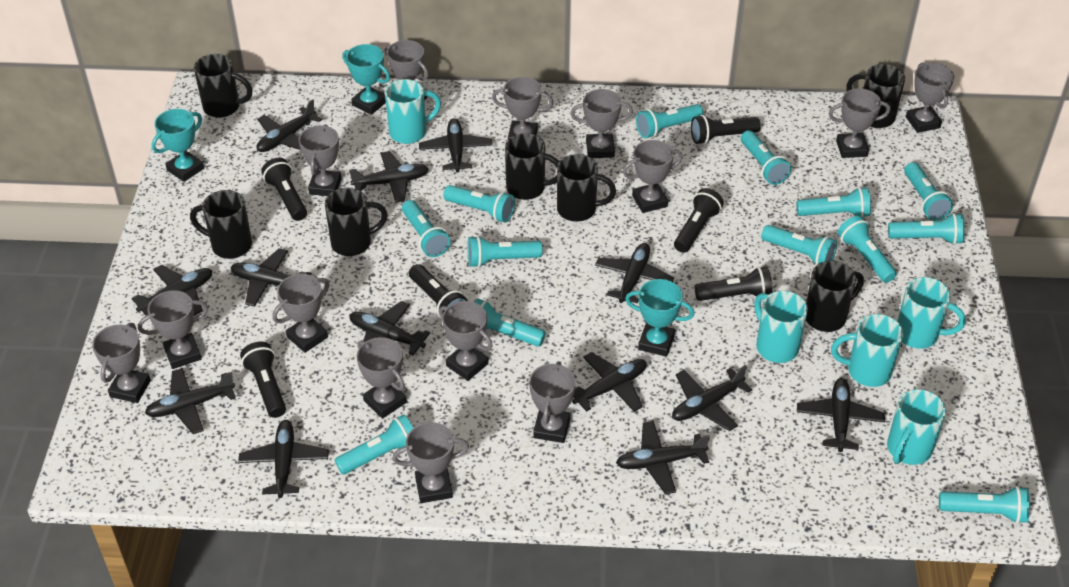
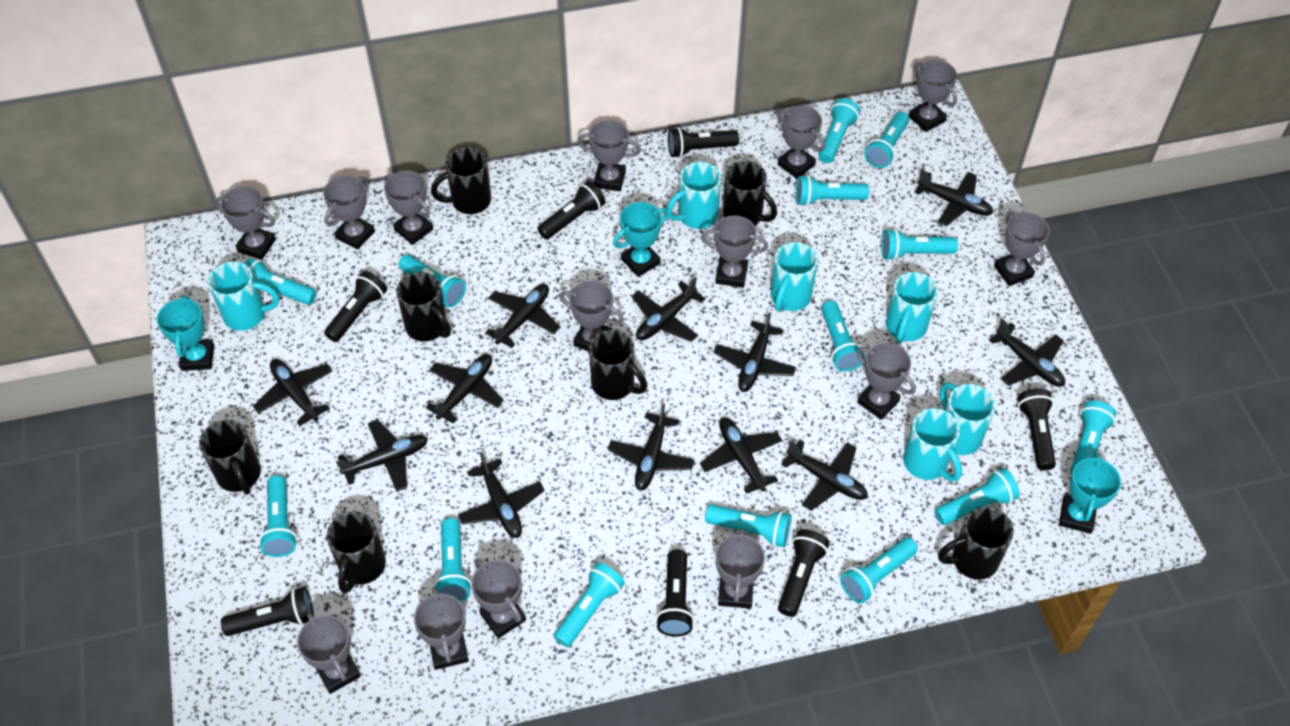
black flashlight: 6 -> 7
black plane: 13 -> 12
turquoise flashlight: 13 -> 14
turquoise mug: 5 -> 6

